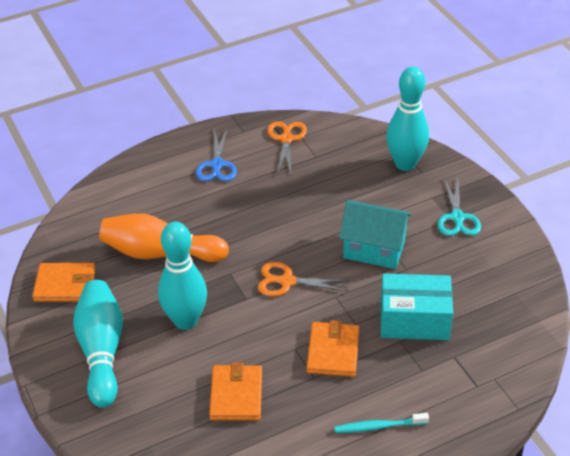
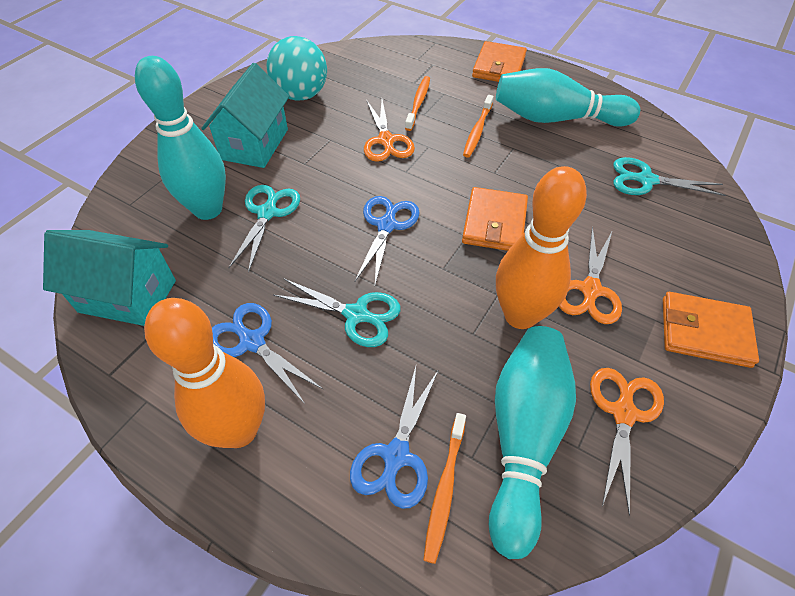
blue scissors: 1 -> 3
orange bowling pin: 1 -> 2
orange scissors: 2 -> 3
orange toothbrush: 0 -> 3
turquoise ball: 0 -> 1
turquoise box: 1 -> 0
turquoise house: 1 -> 2
turquoise scissors: 1 -> 3
turquoise toothbrush: 1 -> 0

